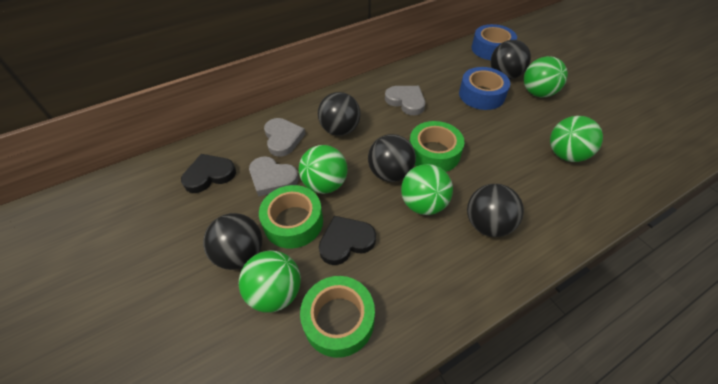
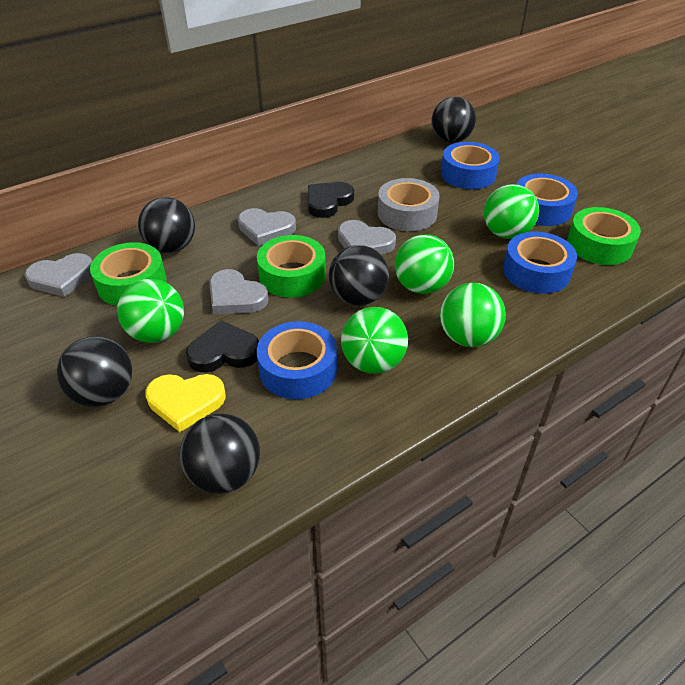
blue tape: 2 -> 4
grey heart: 3 -> 4
grey tape: 0 -> 1
yellow heart: 0 -> 1

